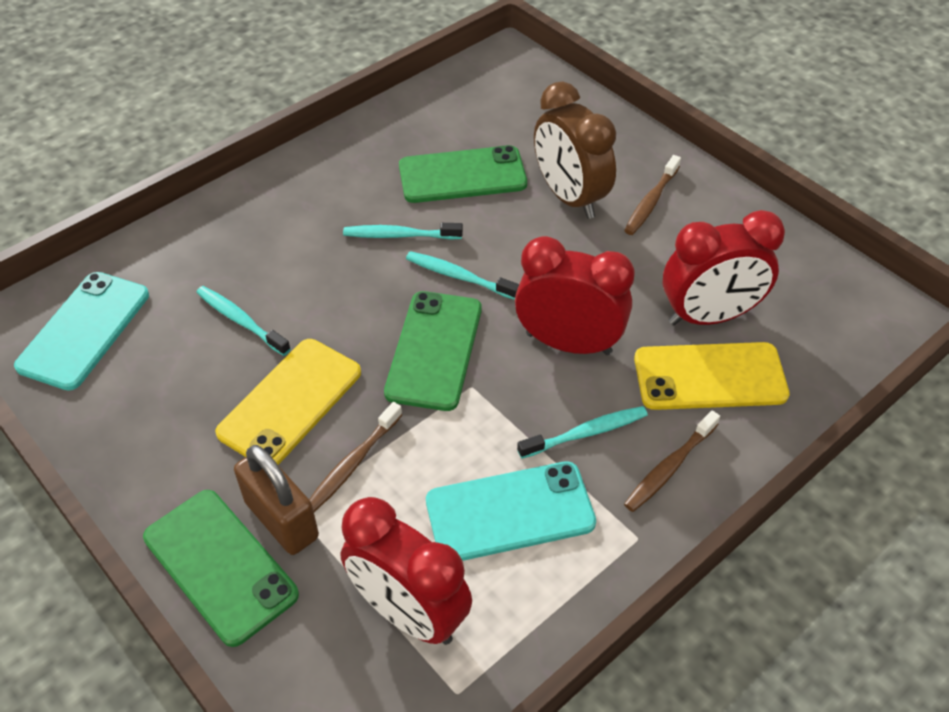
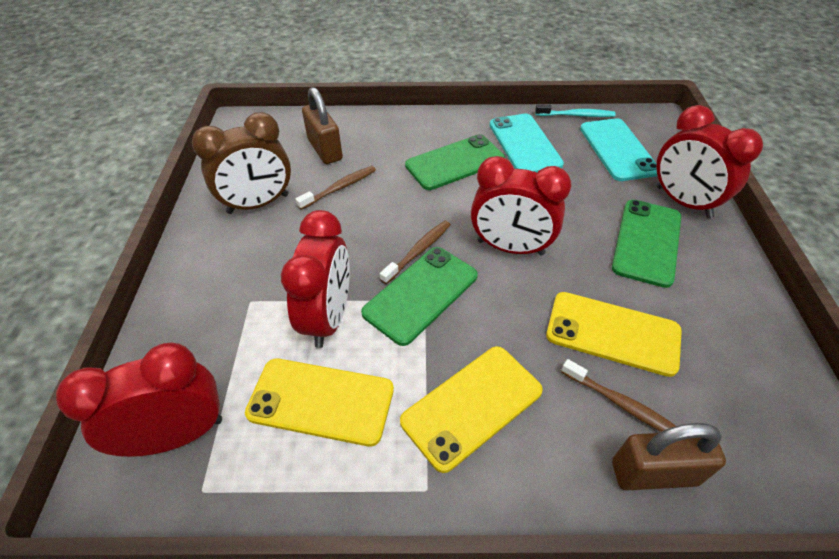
brown padlock: 1 -> 2
red clock: 3 -> 4
turquoise toothbrush: 4 -> 1
yellow phone: 2 -> 3

